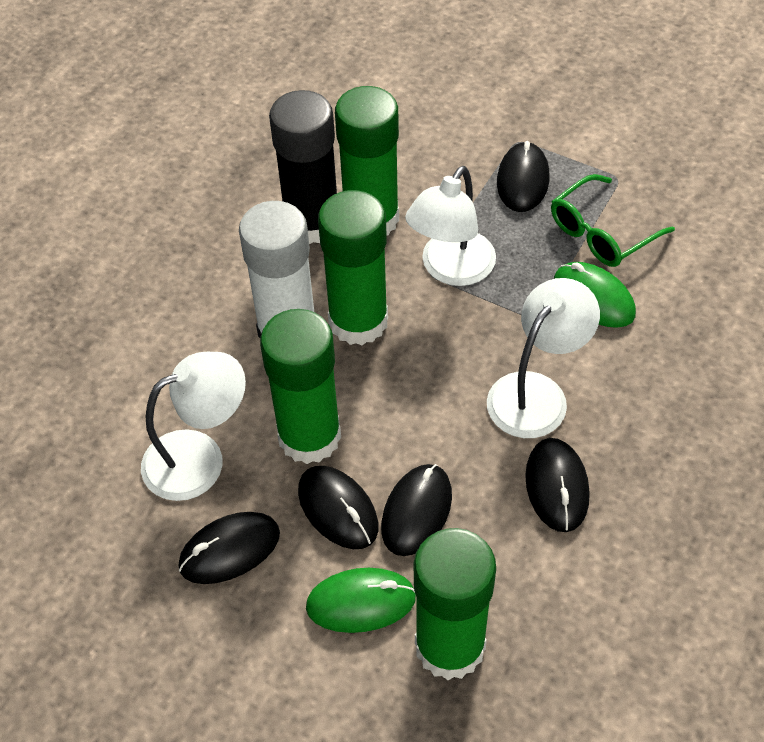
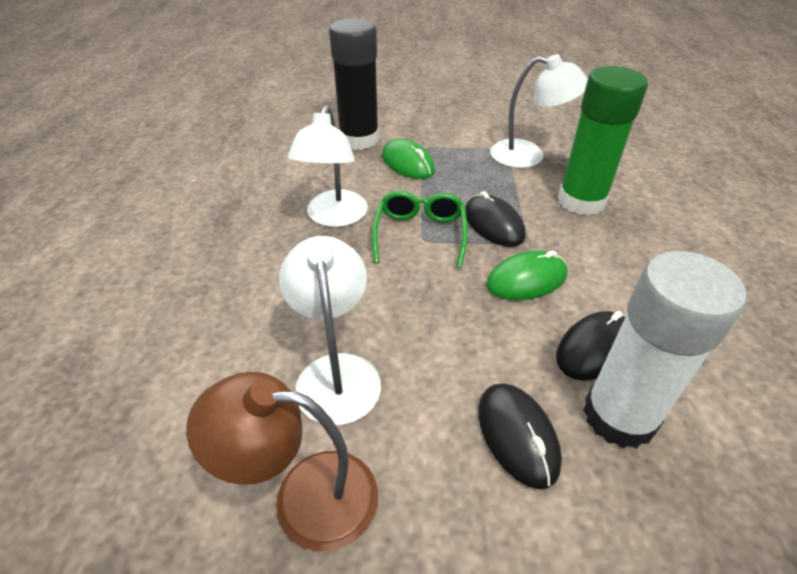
black mouse: 5 -> 3
brown lamp: 0 -> 1
green glue stick: 4 -> 1

